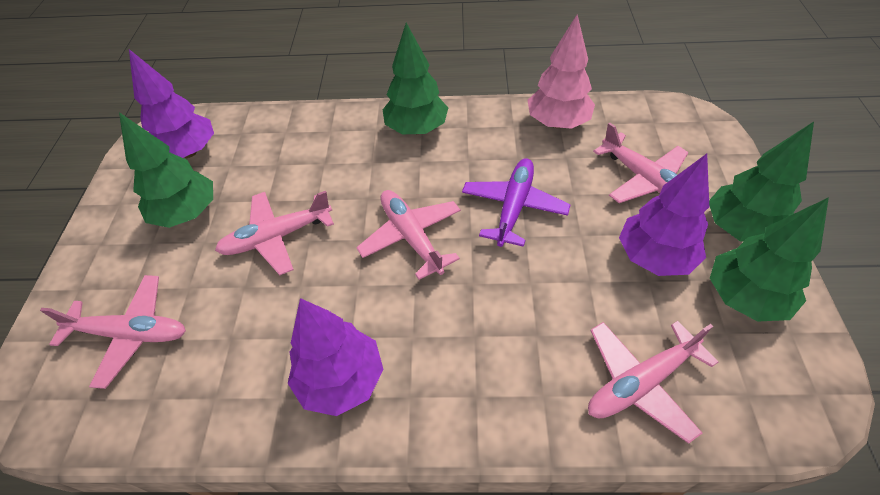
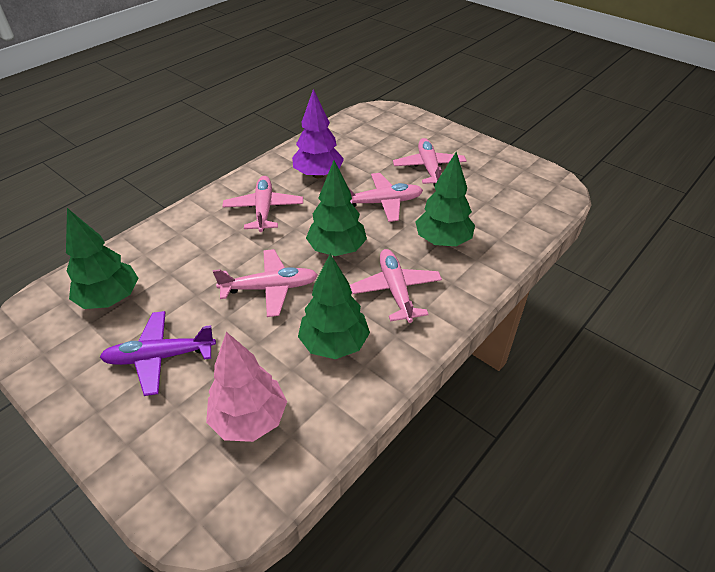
purple tree: 3 -> 1

